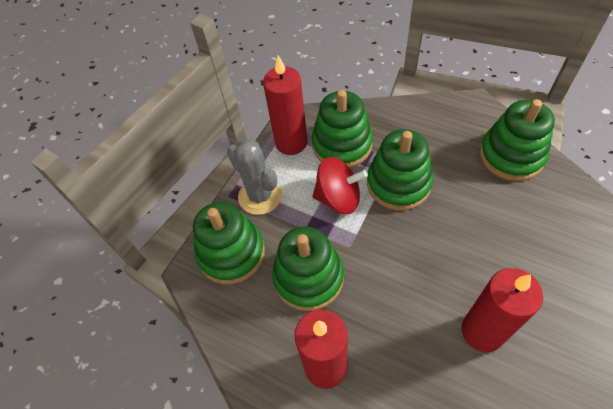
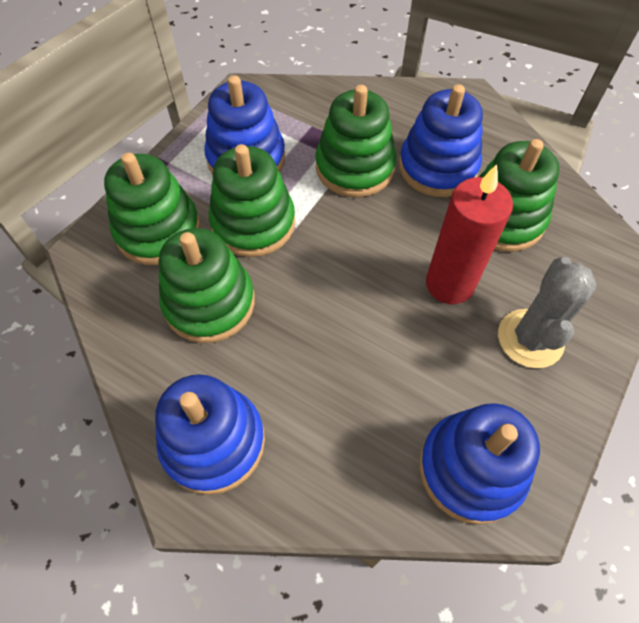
blue stacking toy: 0 -> 4
red candle: 3 -> 1
red spinning top: 1 -> 0

